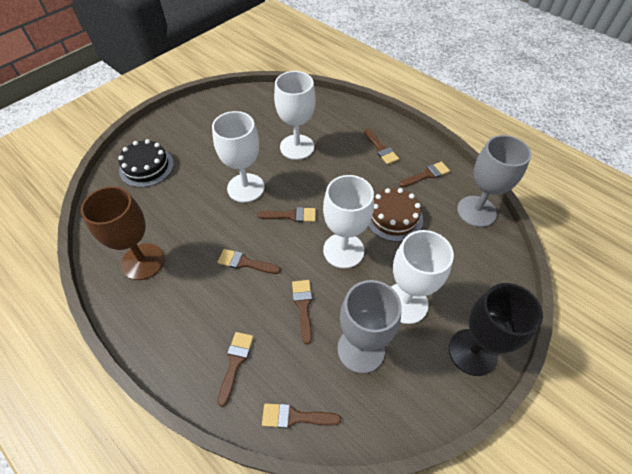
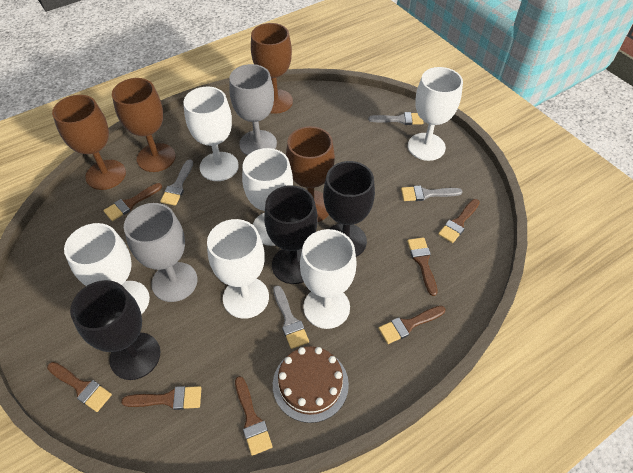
black cake: 1 -> 0
black goblet: 1 -> 3
brown goblet: 1 -> 4
grey brush: 0 -> 4
white goblet: 4 -> 6

